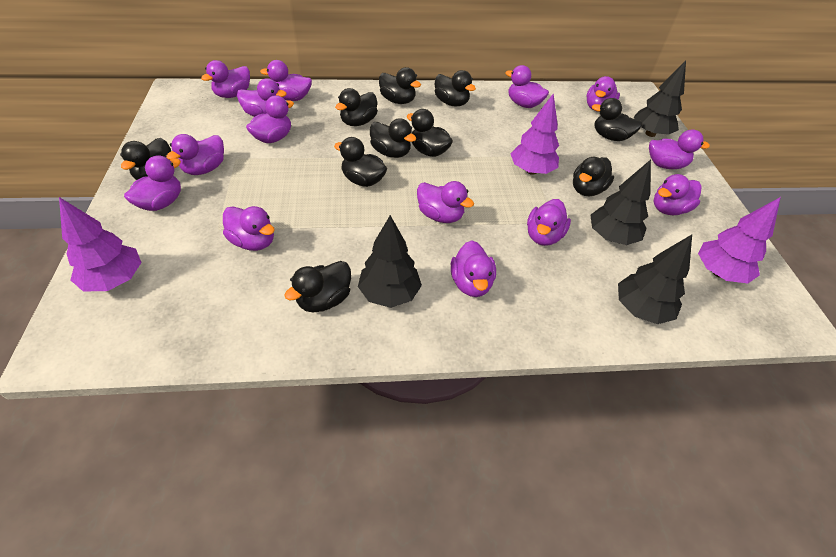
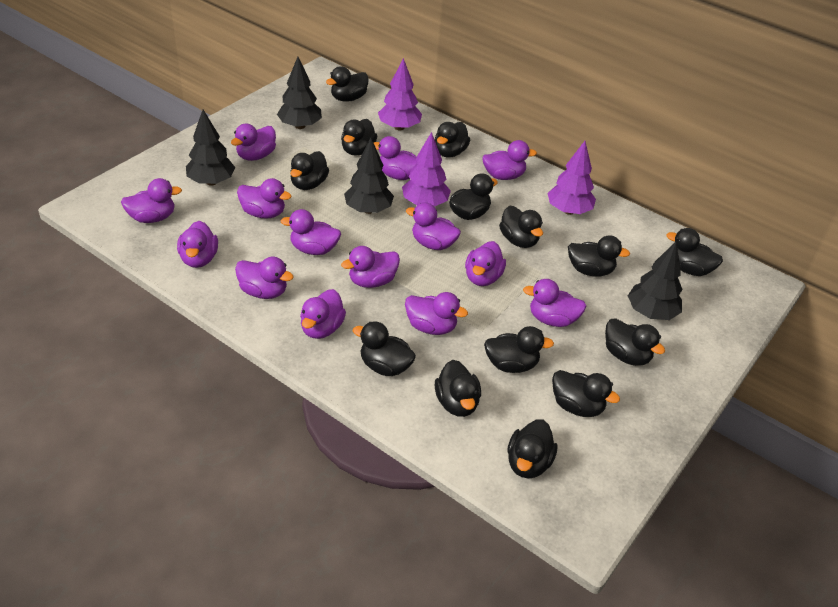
black duck: 10 -> 14

